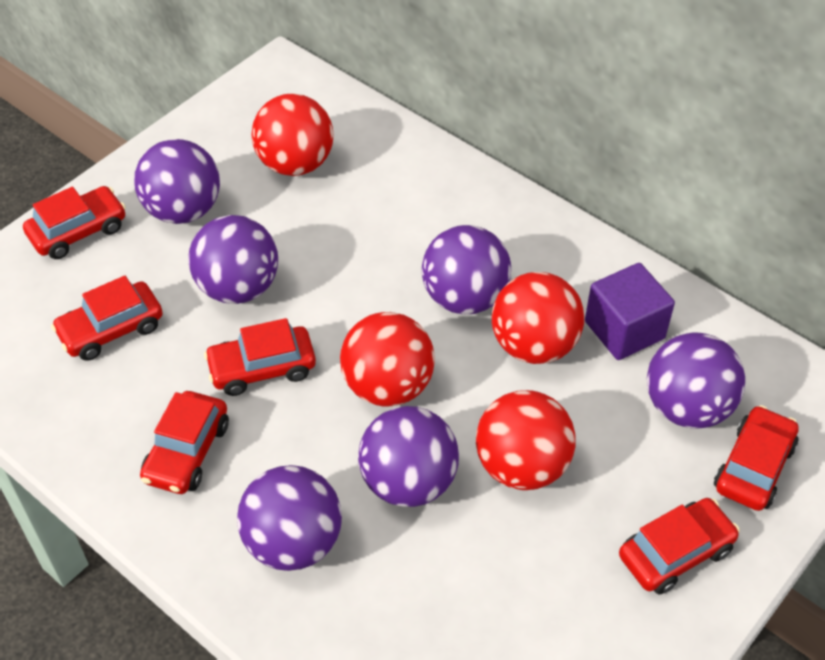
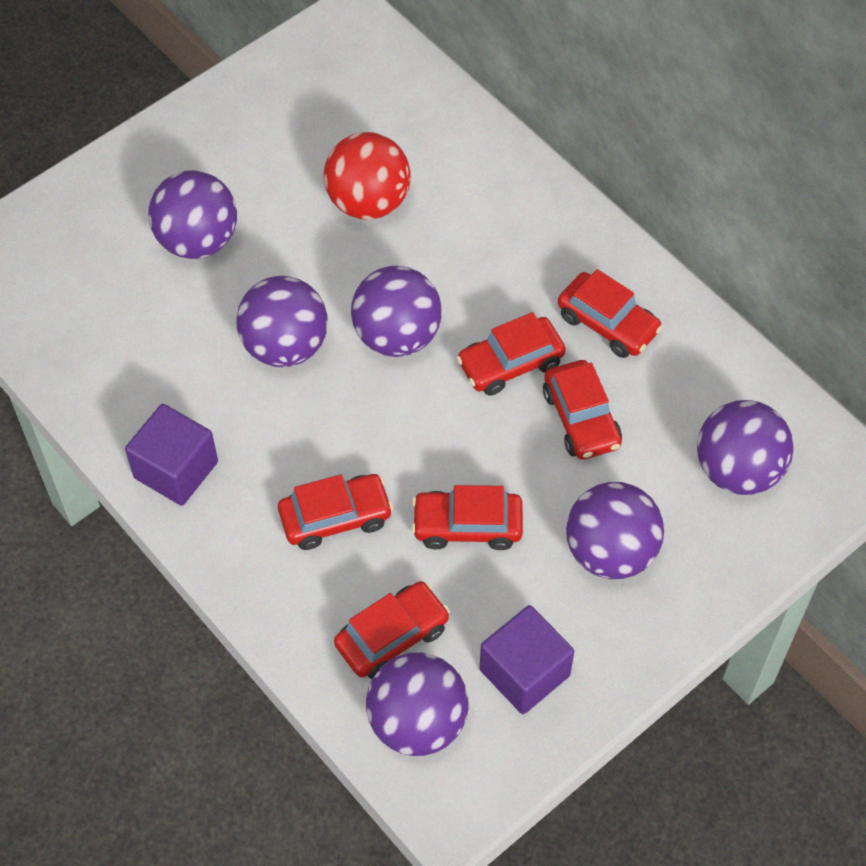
purple cube: 1 -> 2
red ball: 4 -> 1

